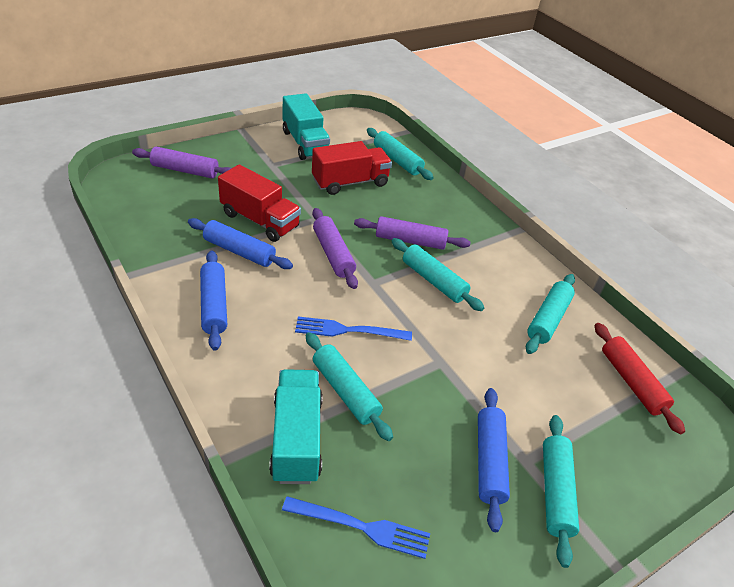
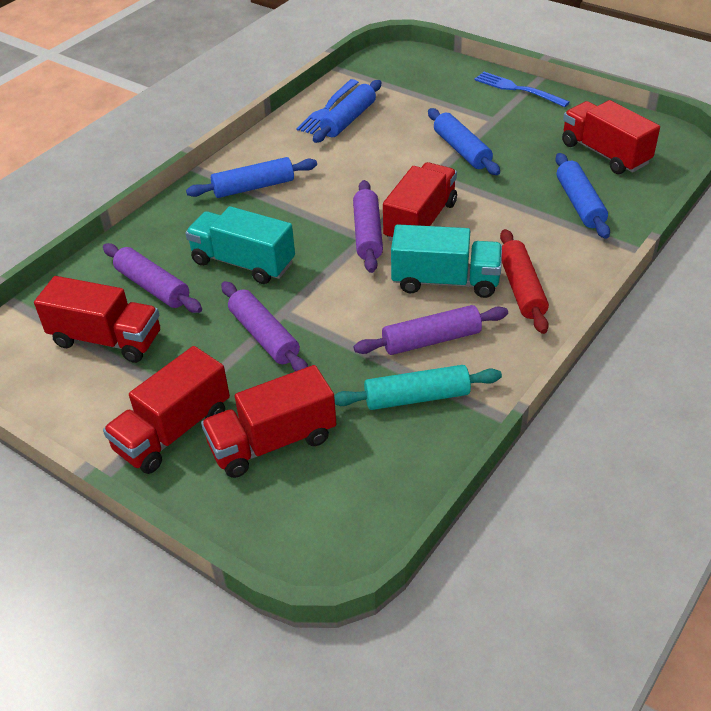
blue rolling pin: 3 -> 4
purple rolling pin: 3 -> 4
red truck: 2 -> 5
turquoise rolling pin: 5 -> 1

